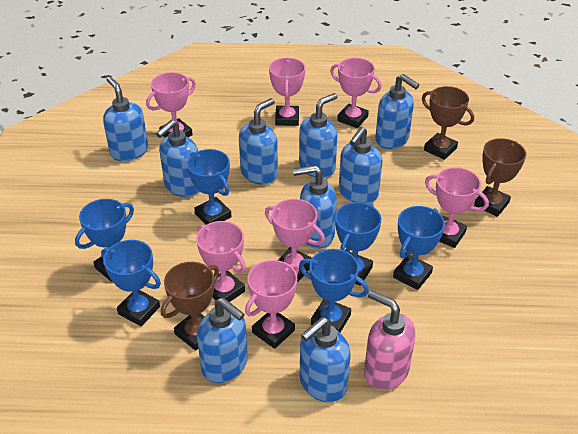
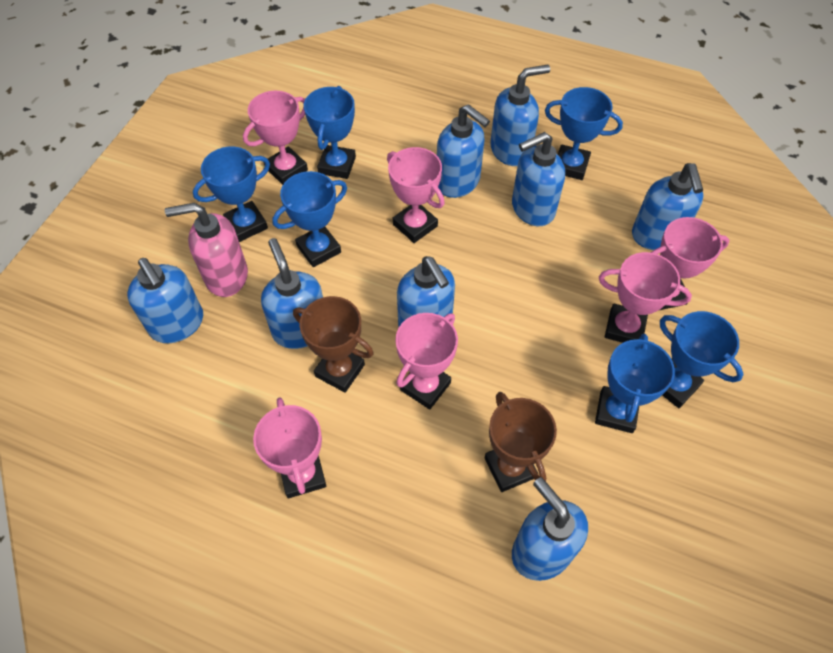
blue soap dispenser: 9 -> 8
brown trophy: 3 -> 2
pink trophy: 7 -> 6

